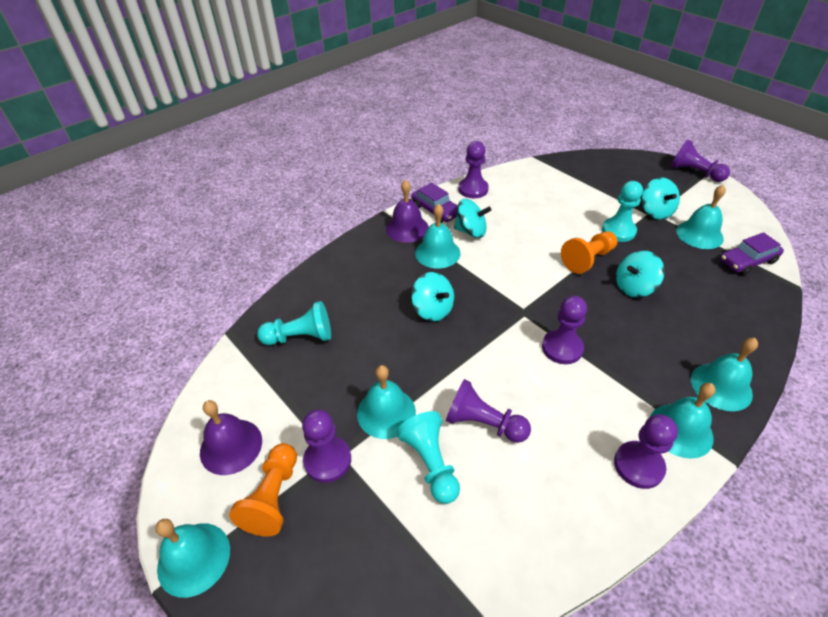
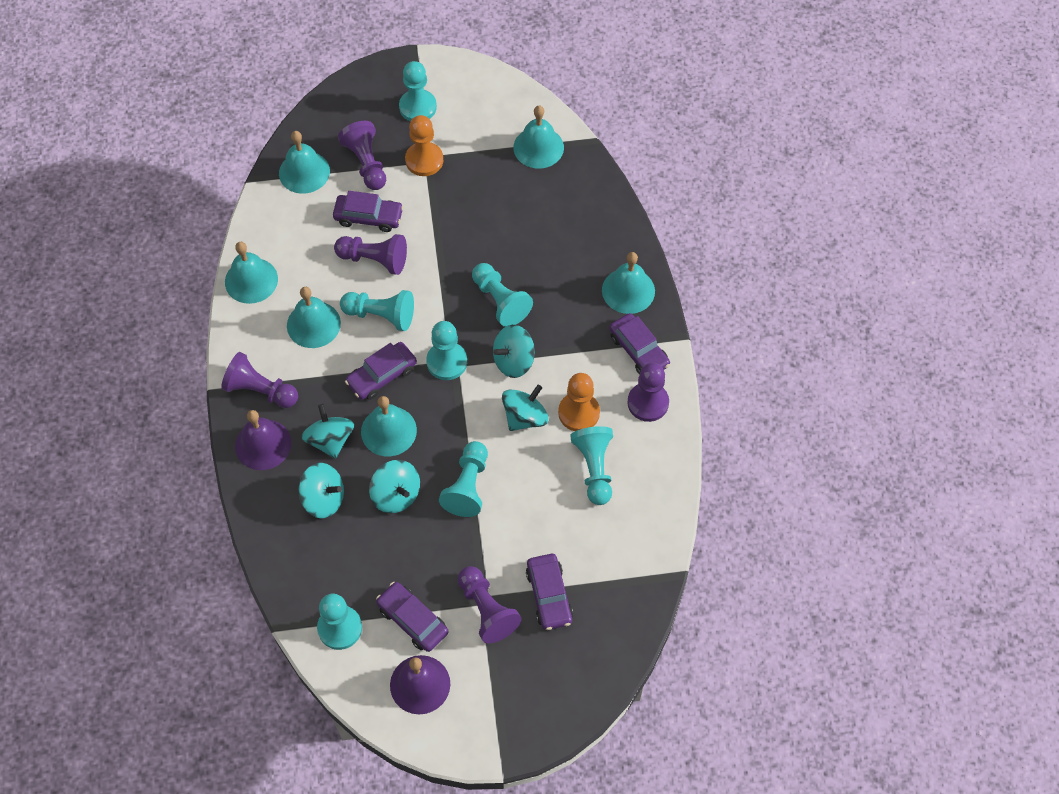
purple car: 2 -> 5
purple pawn: 6 -> 5
turquoise pawn: 3 -> 7
turquoise spinning top: 4 -> 5

